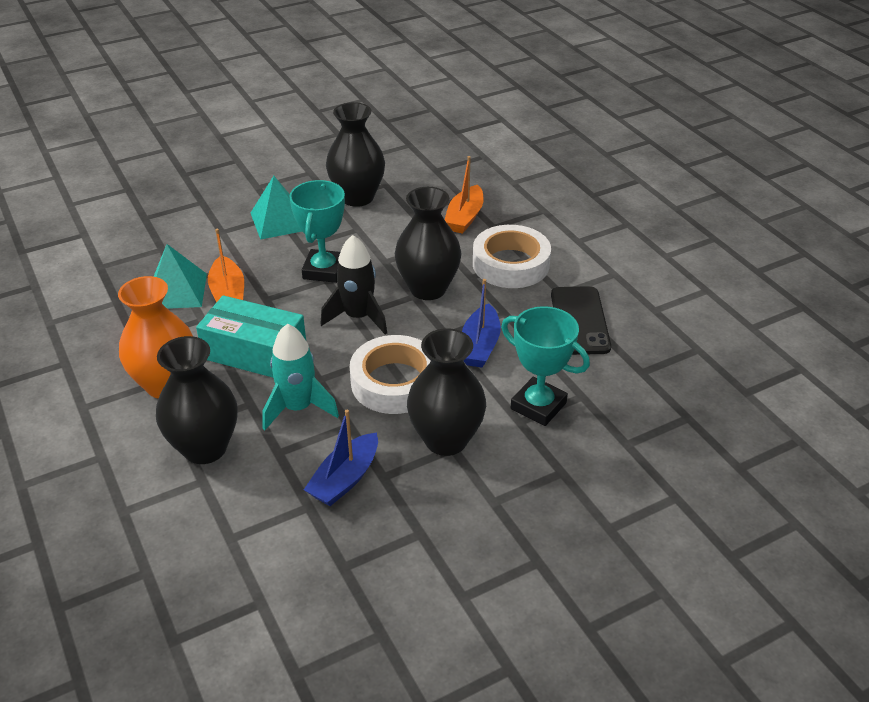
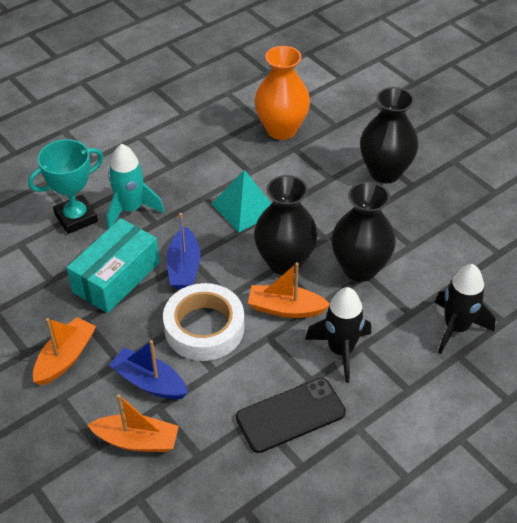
black rocket: 1 -> 2
black vase: 4 -> 3
orange boat: 2 -> 3
turquoise pyramid: 2 -> 1
turquoise trophy: 2 -> 1
white tape: 2 -> 1

